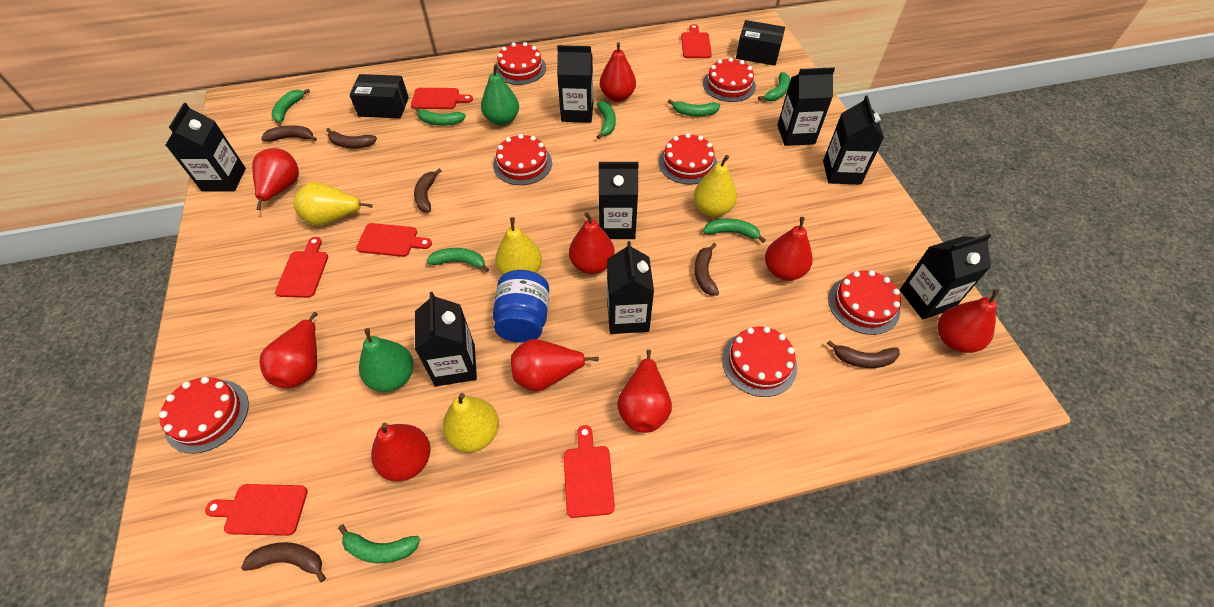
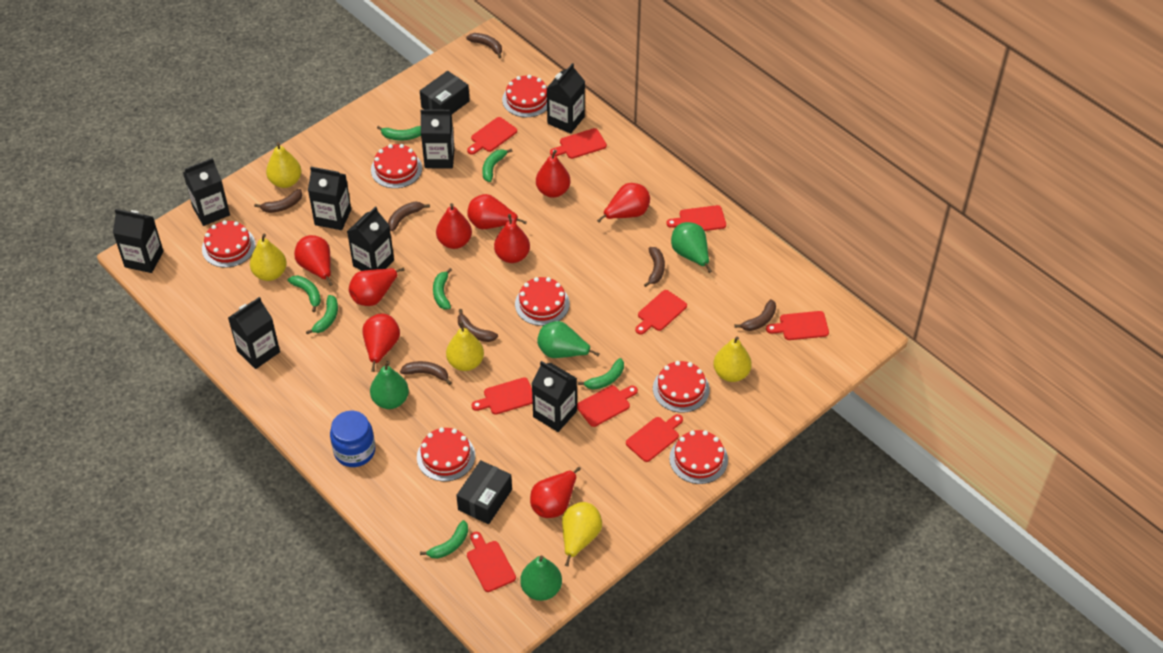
brown banana: 6 -> 7
green banana: 8 -> 7
green pear: 2 -> 4
red cutting board: 6 -> 9
yellow pear: 4 -> 5

